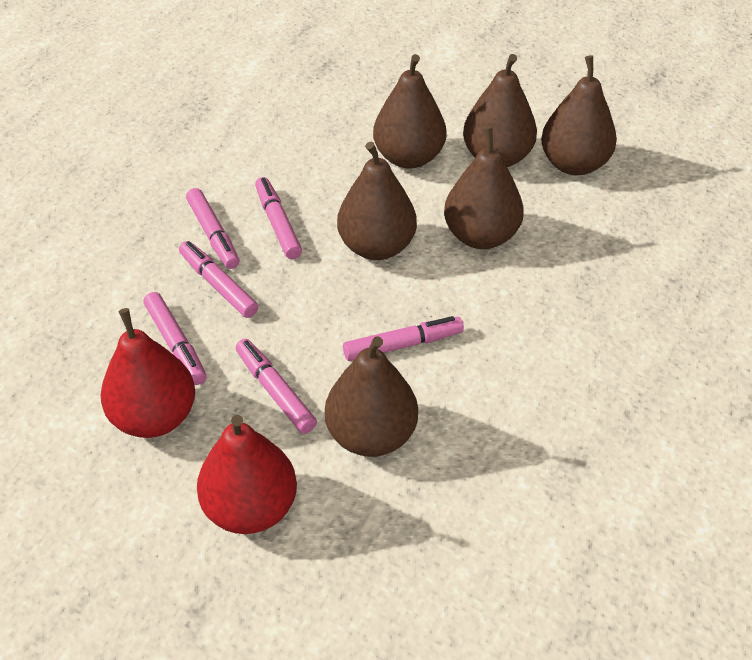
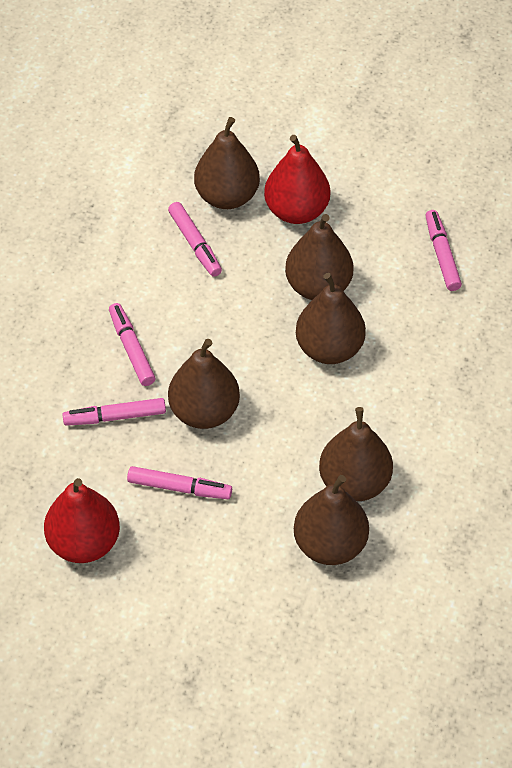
pink marker: 6 -> 5

